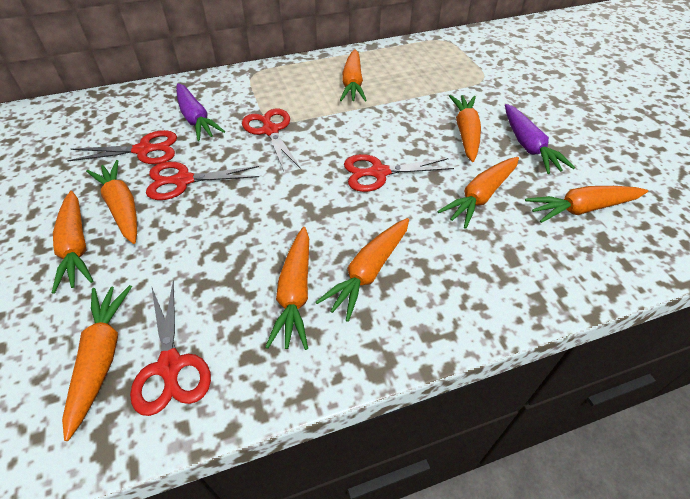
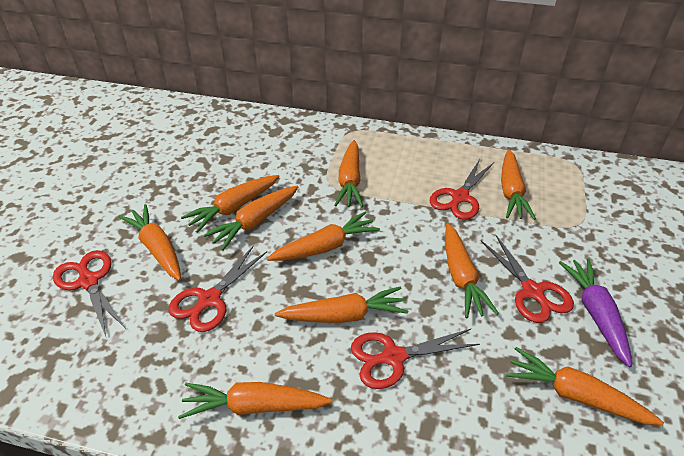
orange carrot: 9 -> 10
purple carrot: 2 -> 1

